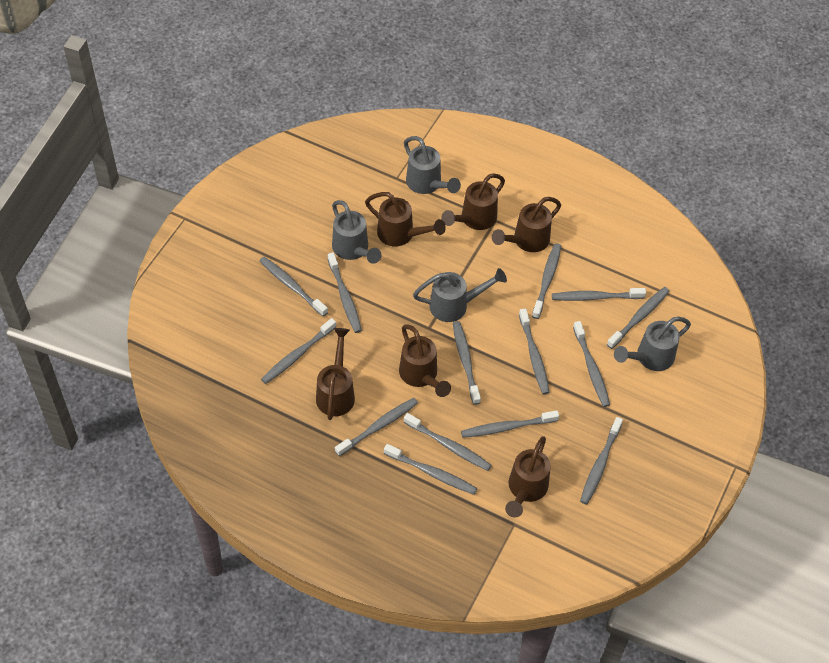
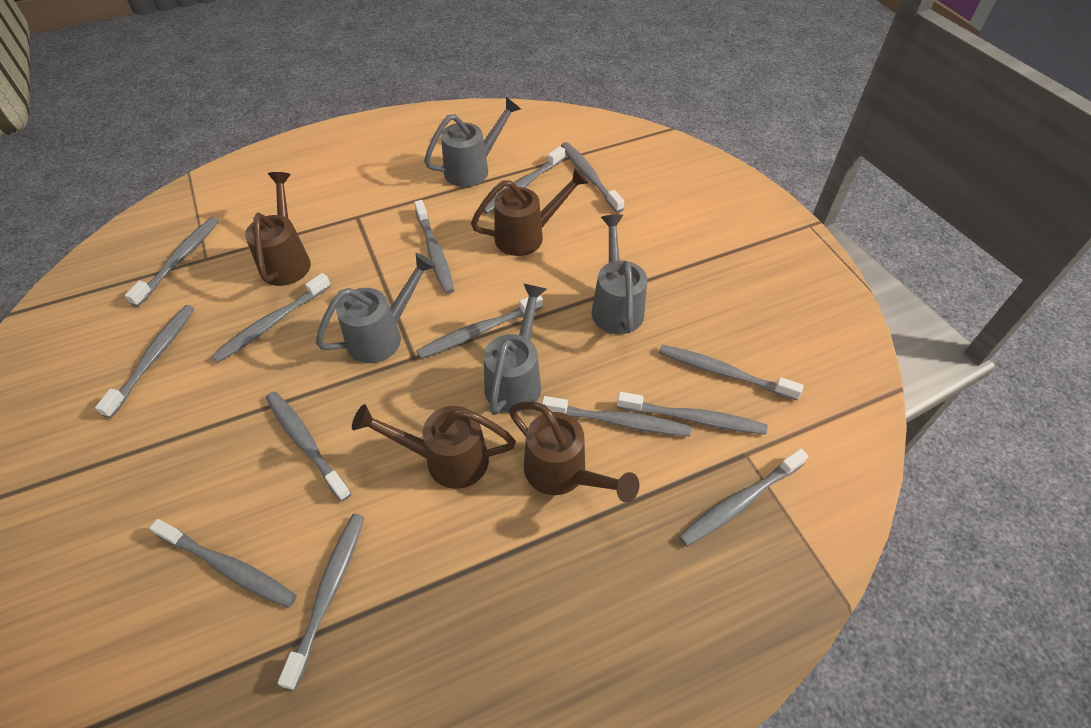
brown watering can: 6 -> 4

